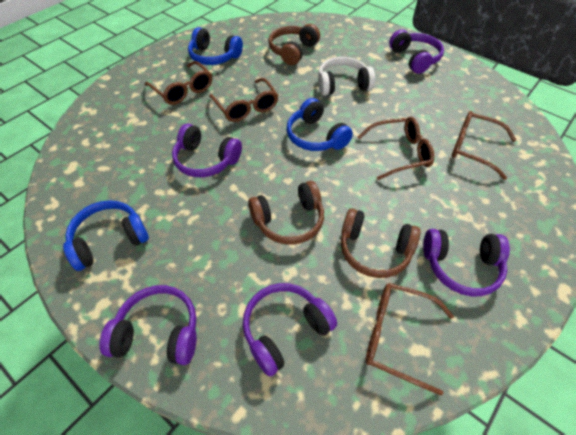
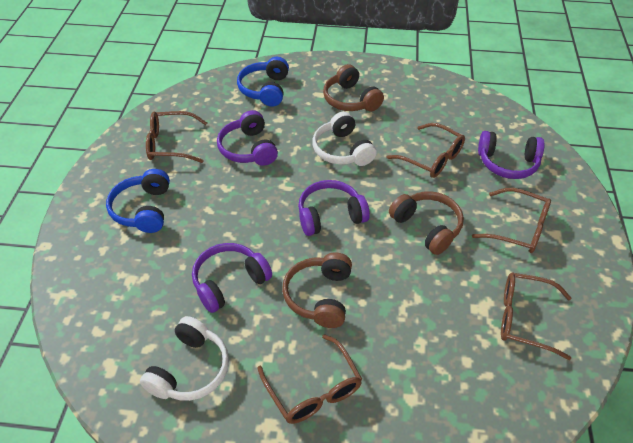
blue headphones: 3 -> 2
purple headphones: 5 -> 4
white headphones: 1 -> 2

